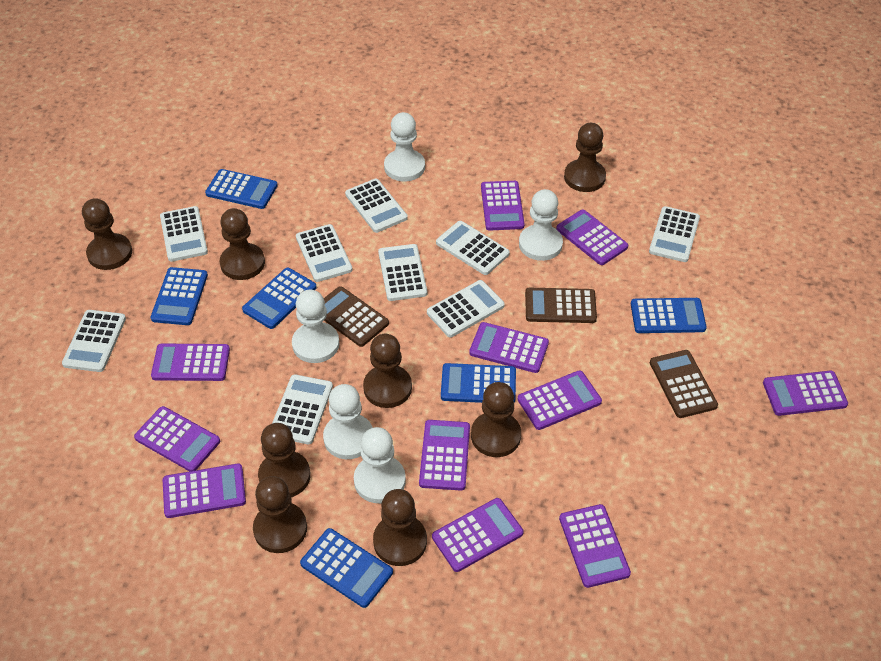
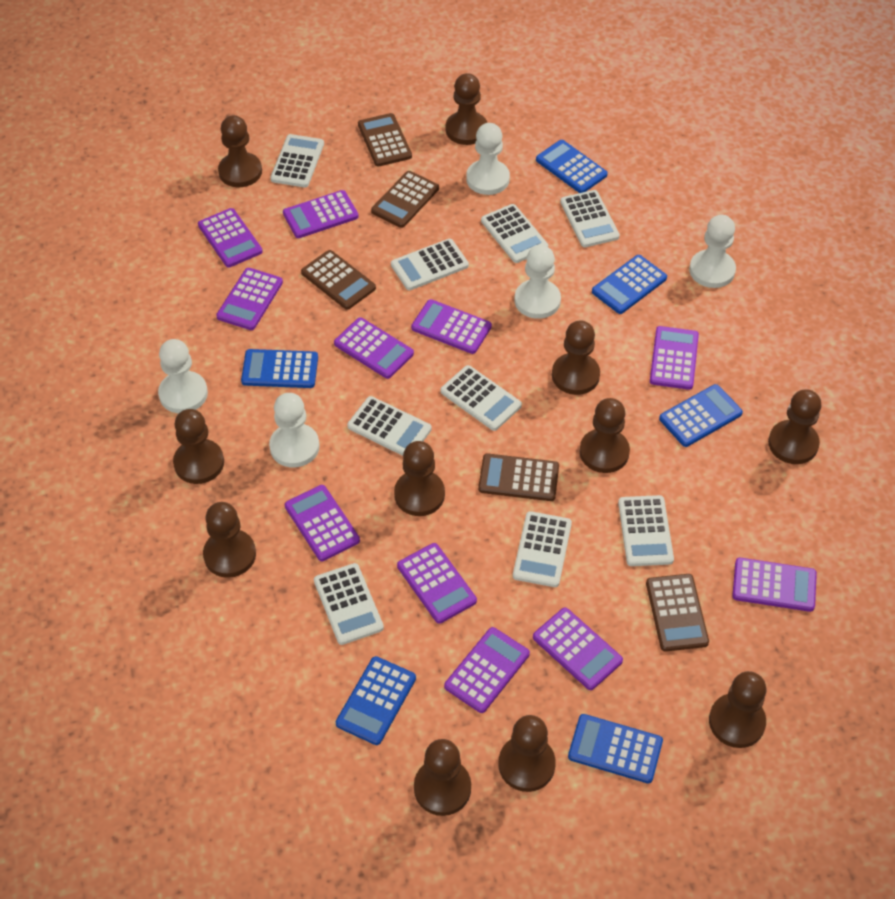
brown calculator: 3 -> 5
brown pawn: 8 -> 11

